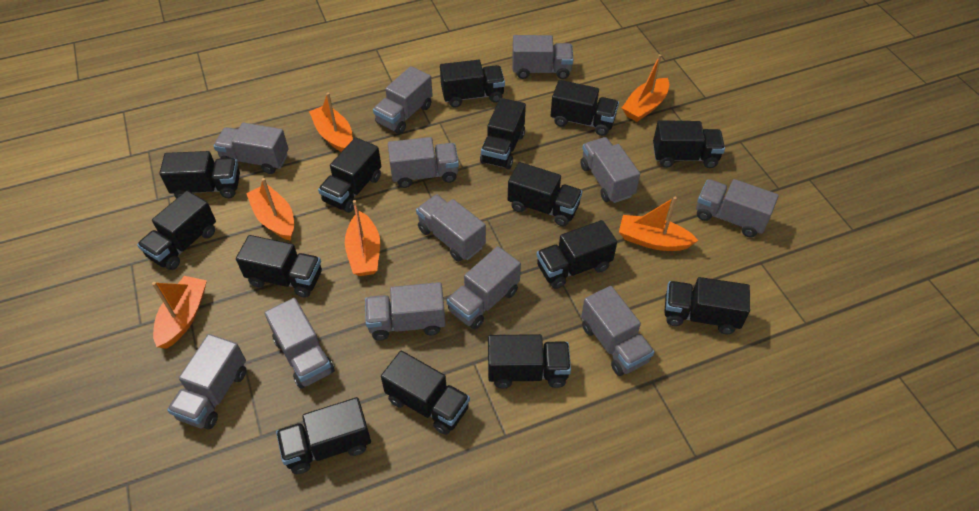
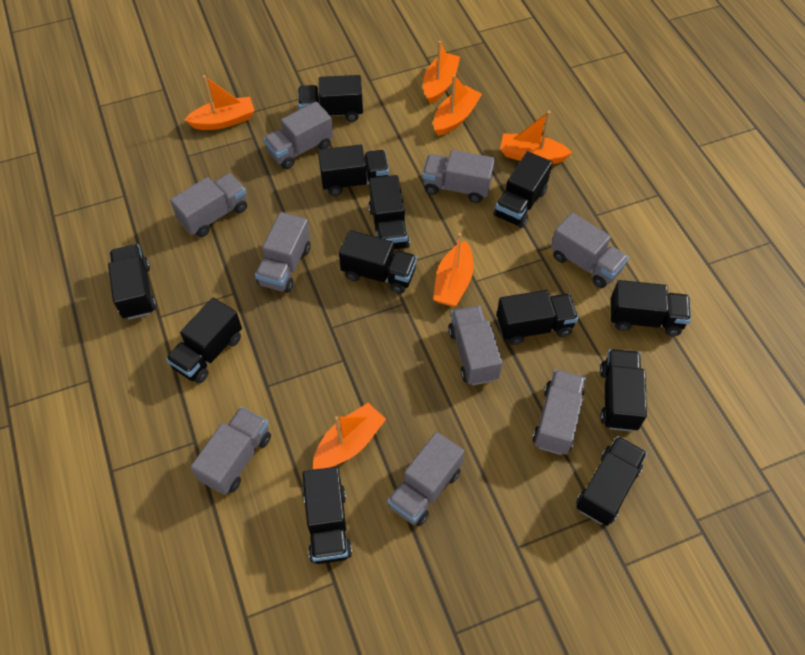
black truck: 14 -> 12
grey truck: 12 -> 9

